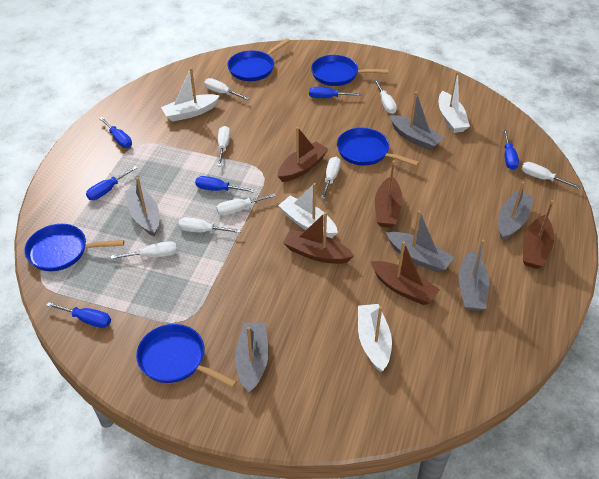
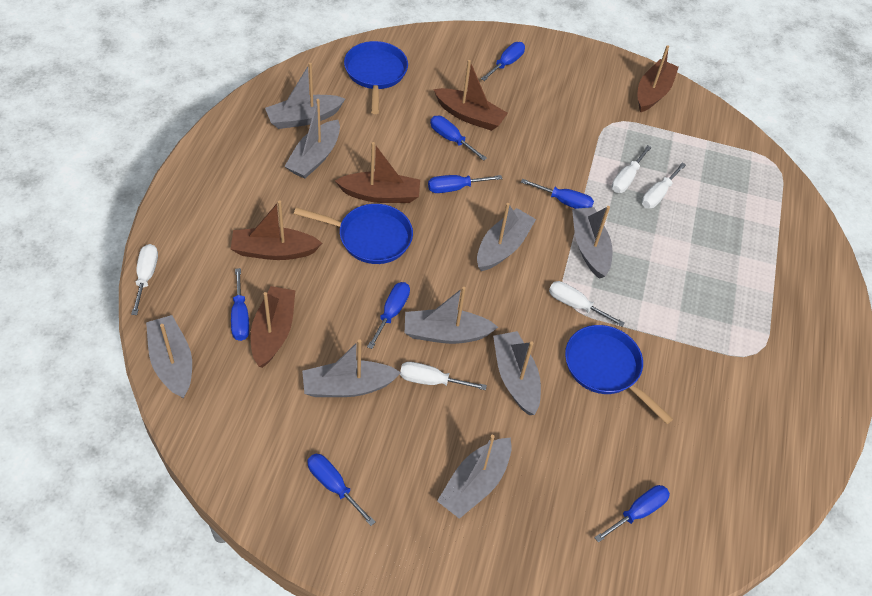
blue pan: 5 -> 3
blue screwdriver: 6 -> 8
grey boat: 6 -> 9
white boat: 4 -> 0
white screwdriver: 8 -> 5

